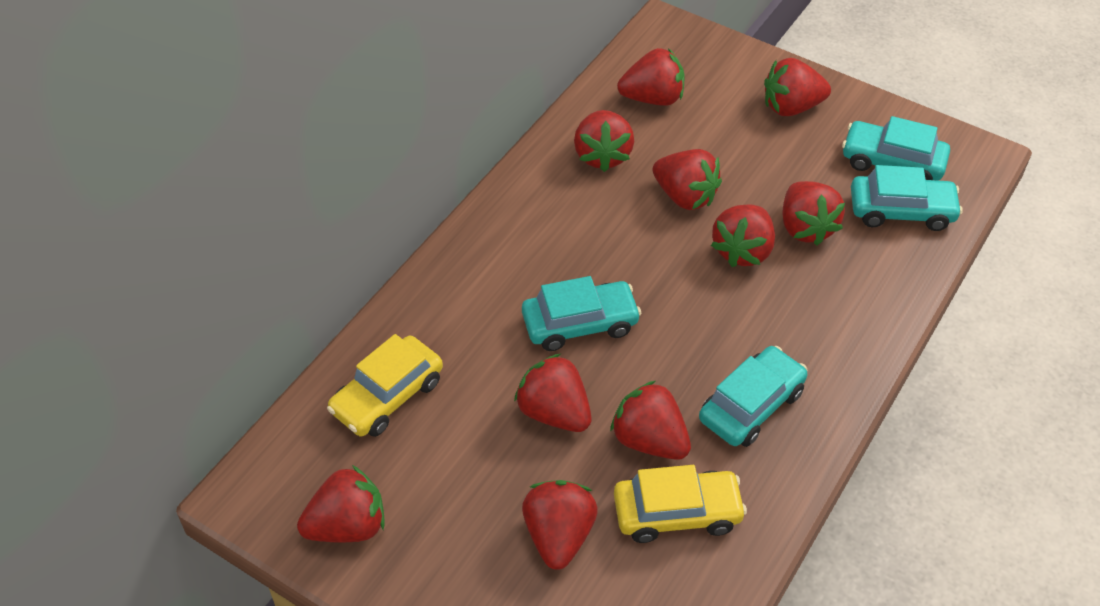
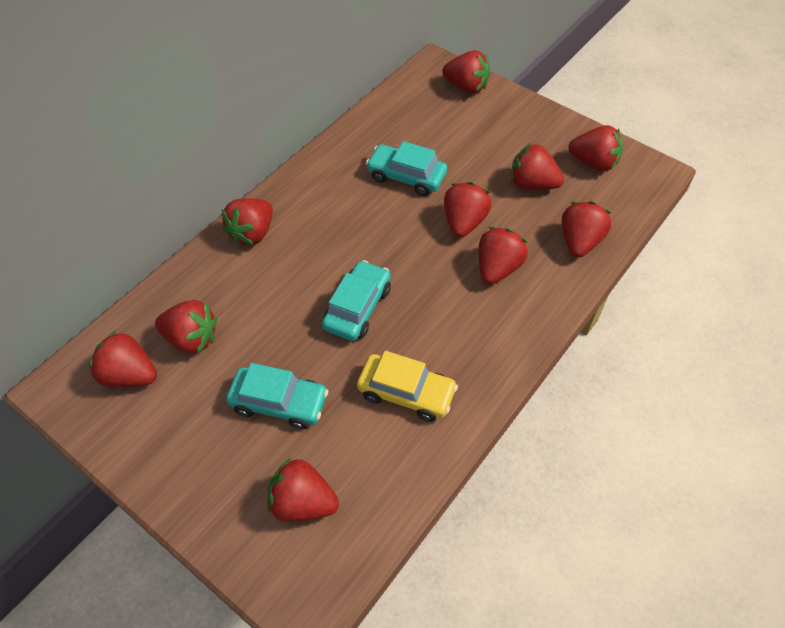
turquoise car: 4 -> 3
yellow car: 2 -> 1

